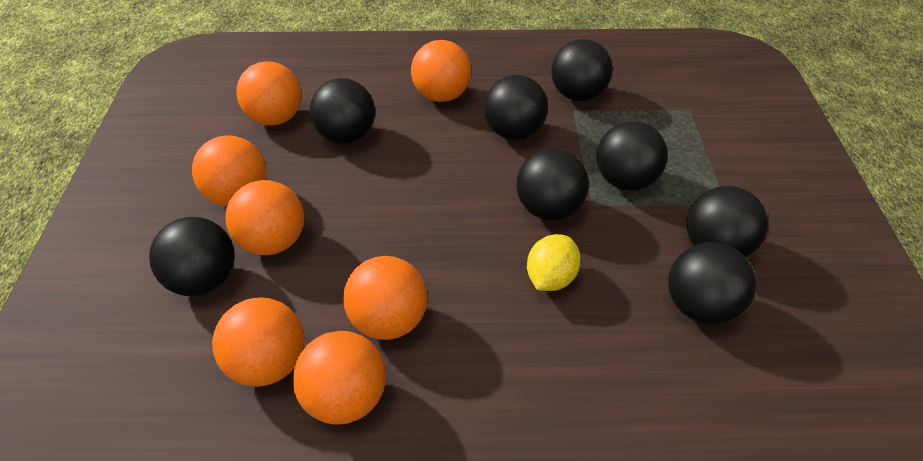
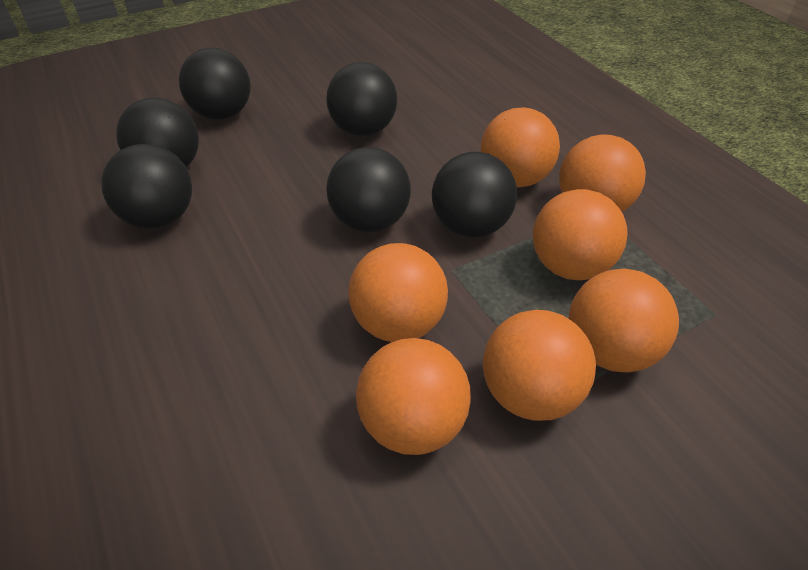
black ball: 8 -> 6
yellow lemon: 1 -> 0

